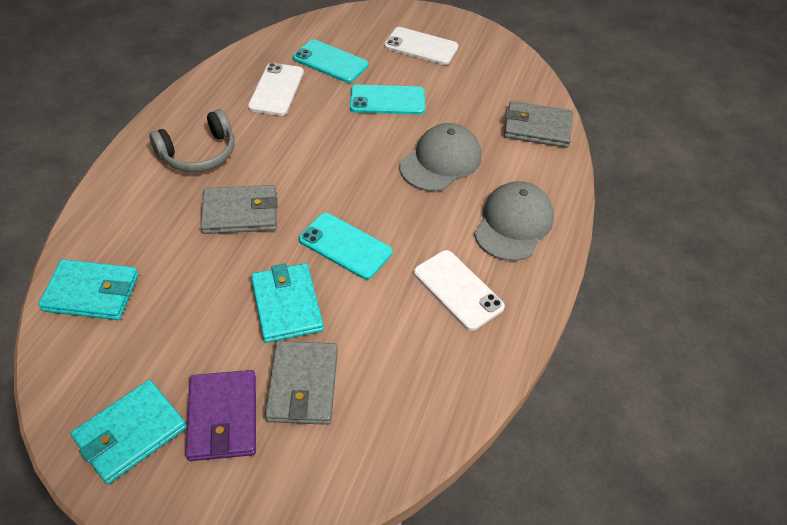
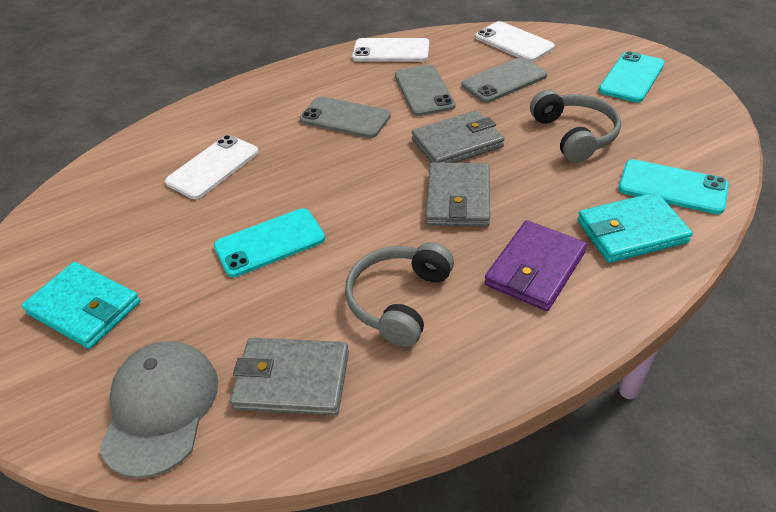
grey cap: 2 -> 1
grey headphones: 1 -> 2
grey phone: 0 -> 3
turquoise wallet: 3 -> 2

